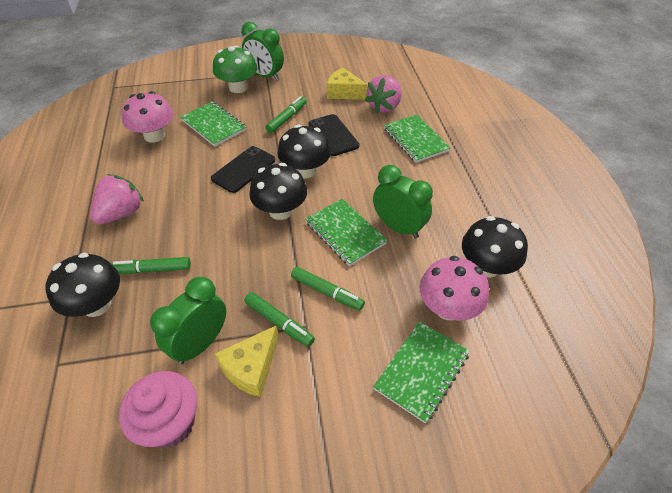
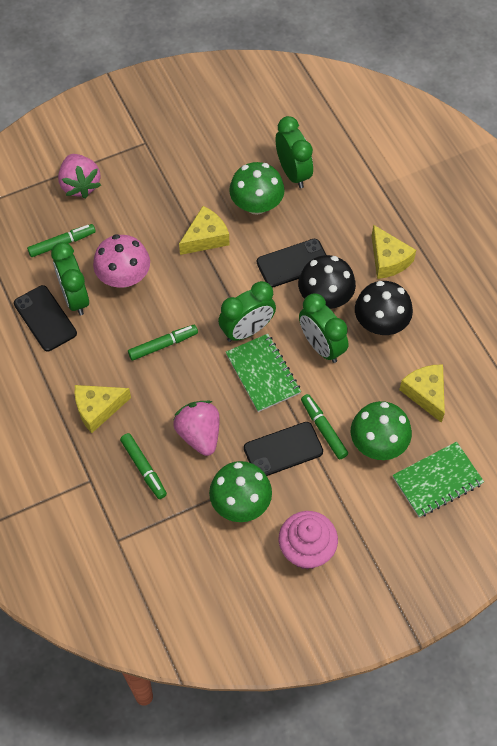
black mushroom: 4 -> 2
black phone: 2 -> 3
green clock: 3 -> 4
green mushroom: 1 -> 3
green notebook: 4 -> 2
pink mushroom: 2 -> 1
yellow cheese: 2 -> 4

